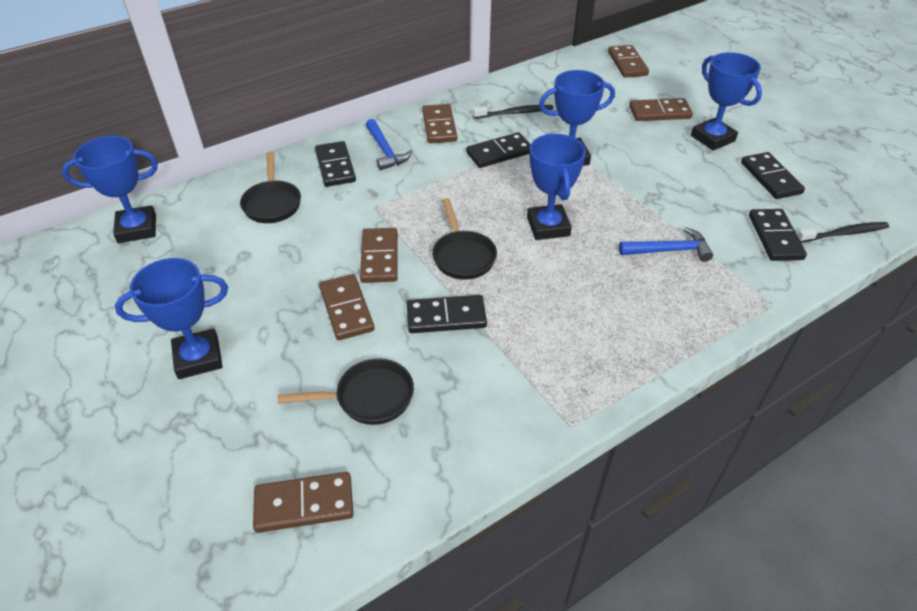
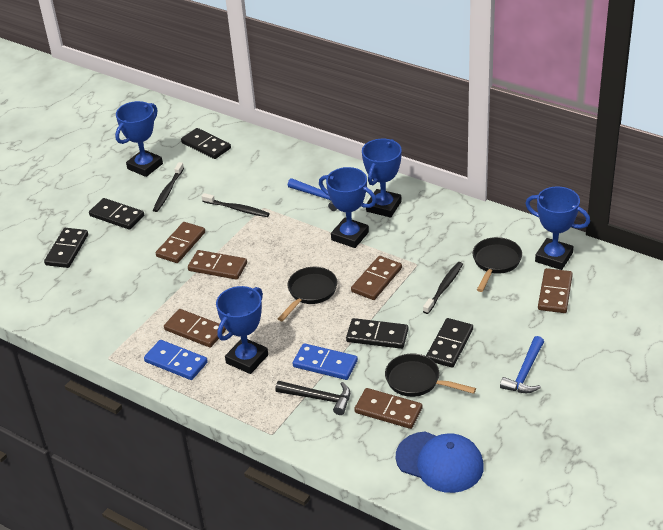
black hammer: 0 -> 1
black toothbrush: 2 -> 3
blue cap: 0 -> 1
blue domino: 0 -> 2

